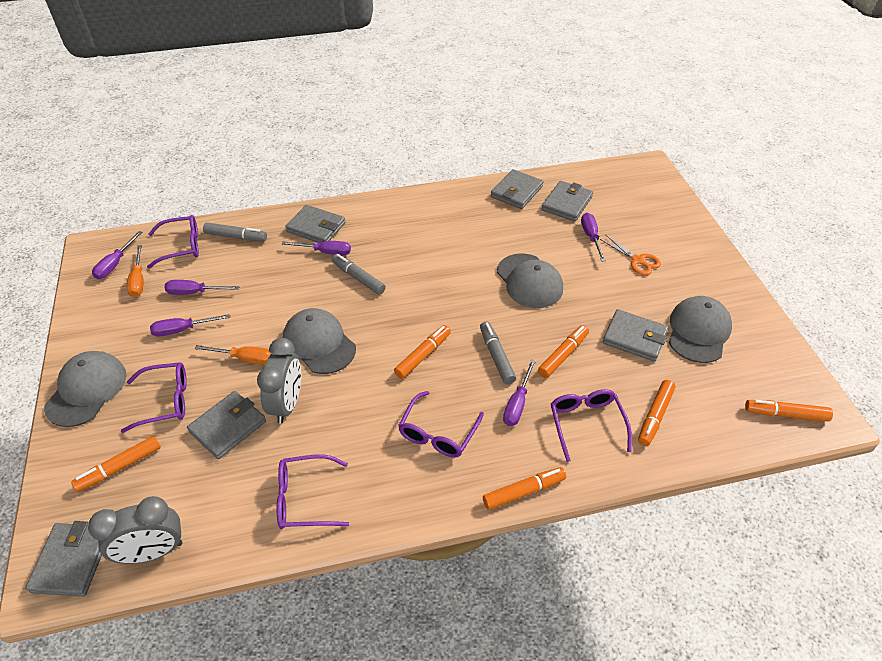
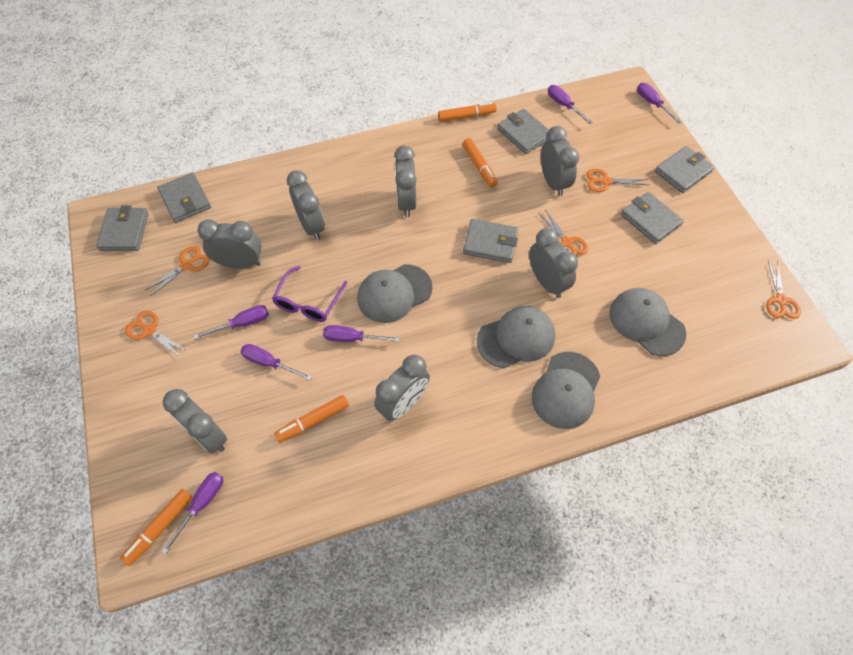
grey clock: 2 -> 7
grey marker: 3 -> 0
orange marker: 6 -> 4
orange scissors: 1 -> 5
orange screwdriver: 2 -> 0
purple glasses: 5 -> 1

